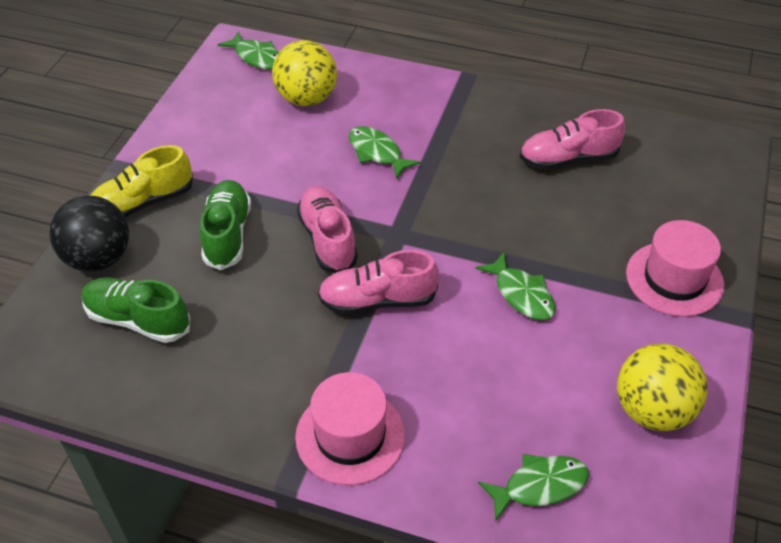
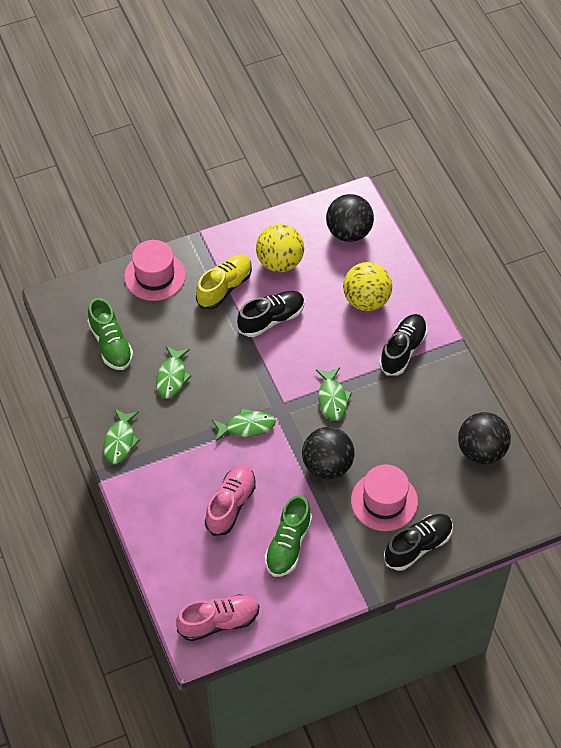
black ball: 1 -> 3
black shoe: 0 -> 3
pink shoe: 3 -> 2

